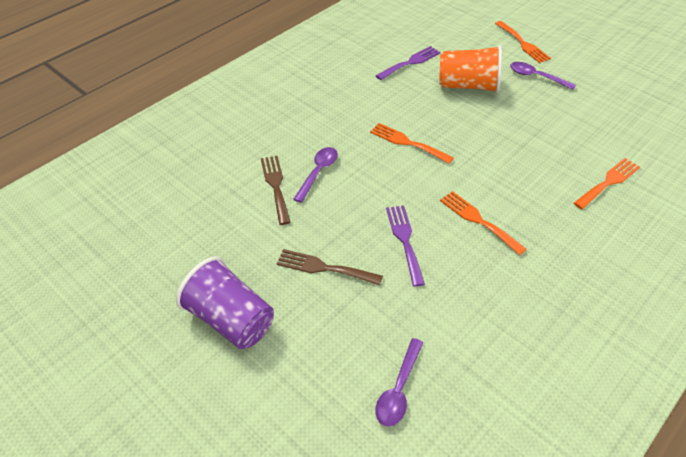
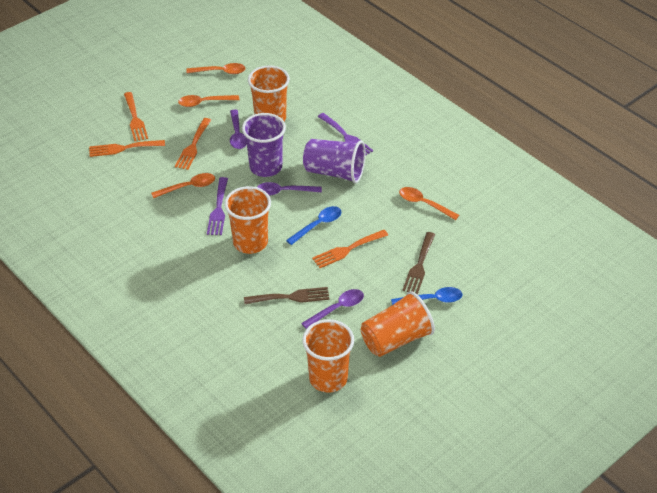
blue spoon: 0 -> 2
orange cup: 1 -> 4
orange spoon: 0 -> 4
purple cup: 1 -> 2

